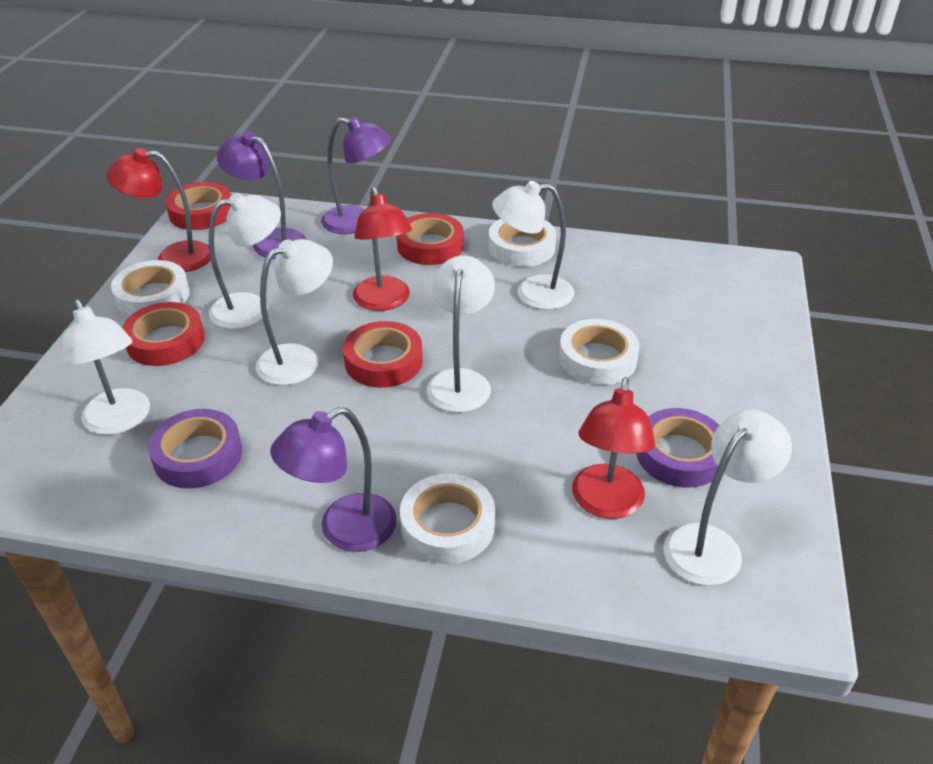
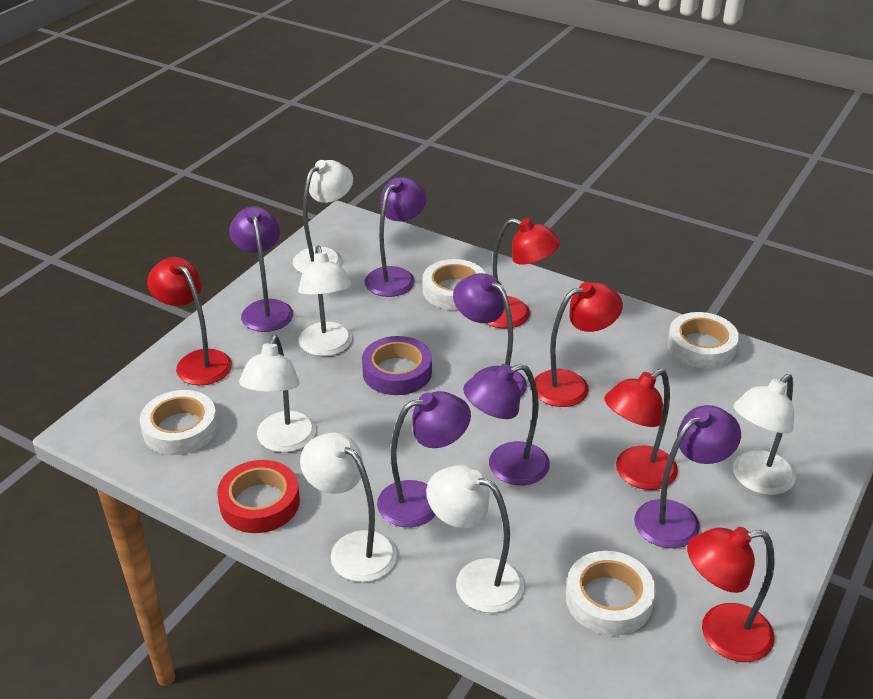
purple lamp: 3 -> 6
purple tape: 2 -> 1
red lamp: 3 -> 5
red tape: 4 -> 1

